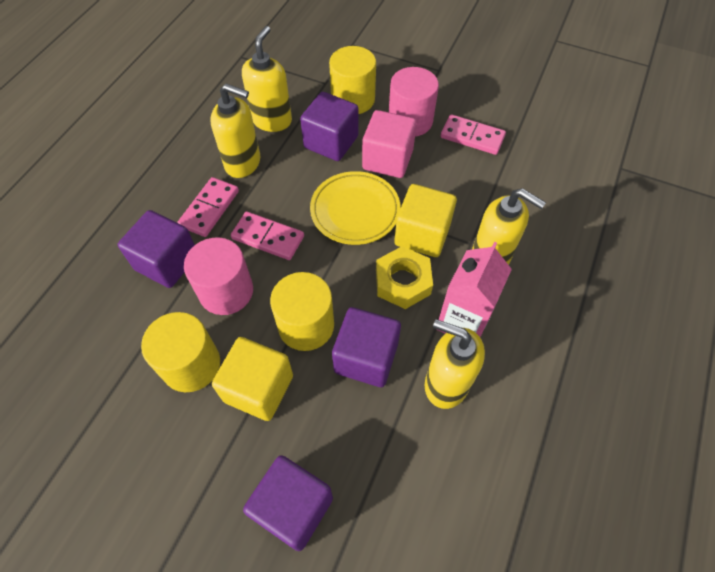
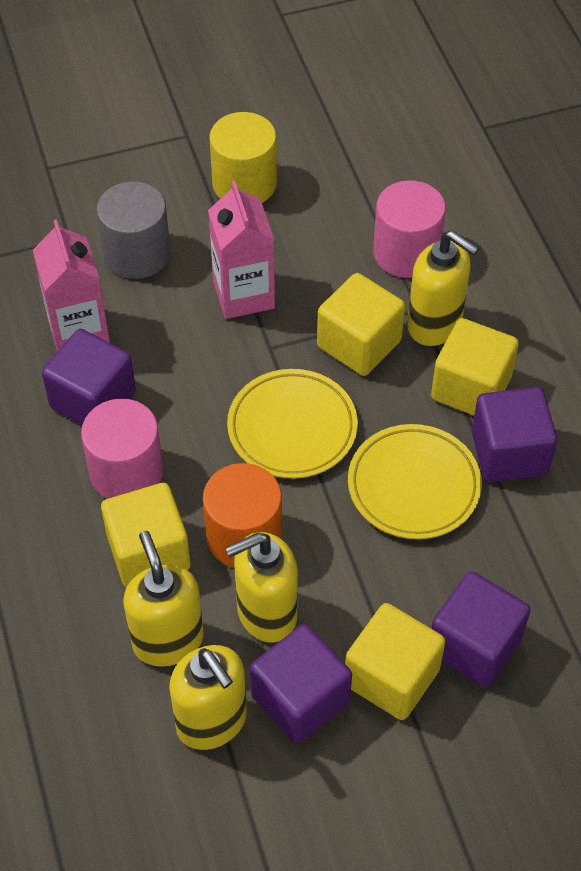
grey cylinder: 0 -> 1
orange cylinder: 0 -> 1
pink carton: 1 -> 2
pink cube: 1 -> 0
pink domino: 3 -> 0
yellow cube: 2 -> 4
yellow cylinder: 3 -> 1
yellow nut: 1 -> 0
yellow plate: 1 -> 2

